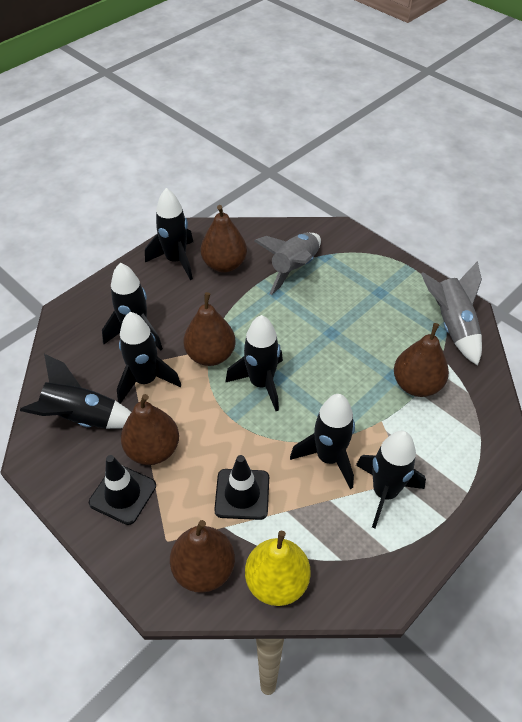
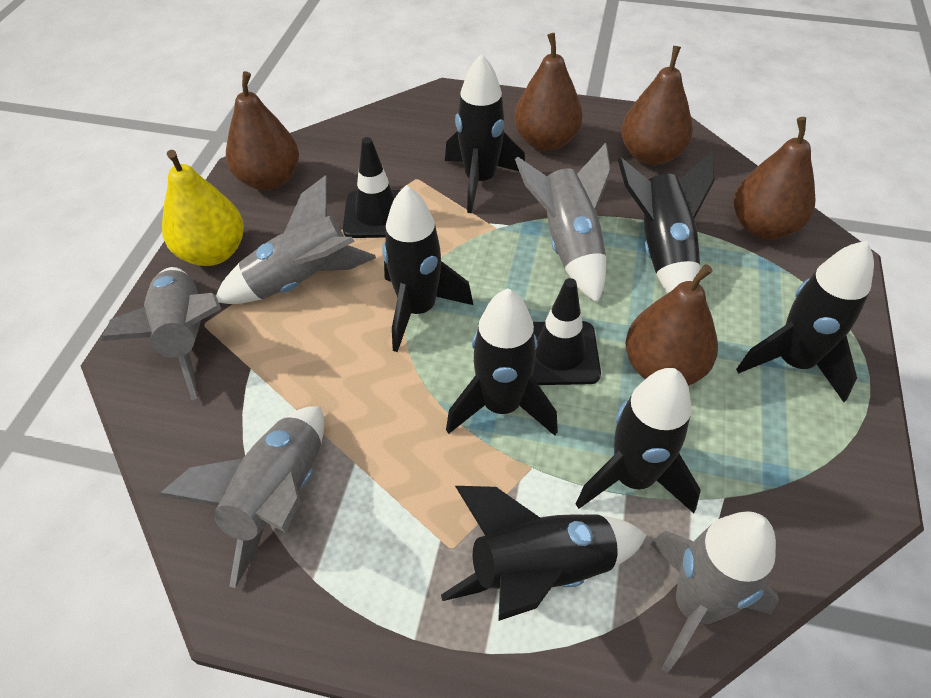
grey rocket: 2 -> 5

